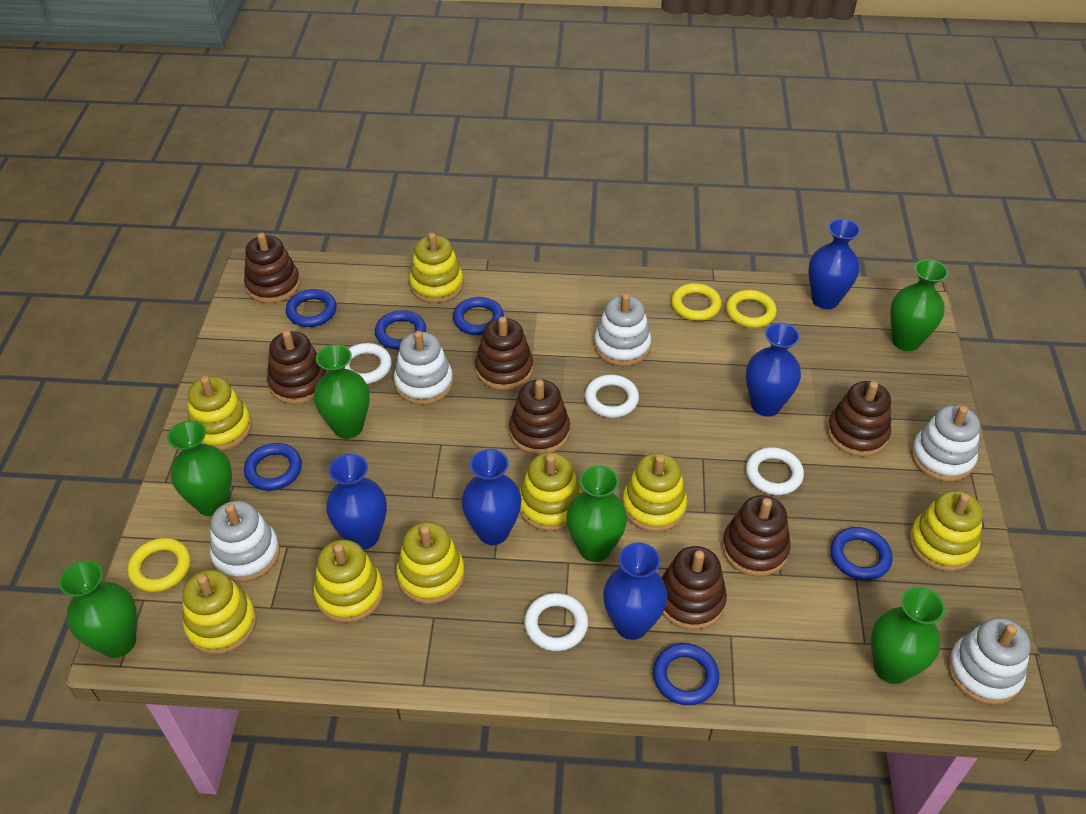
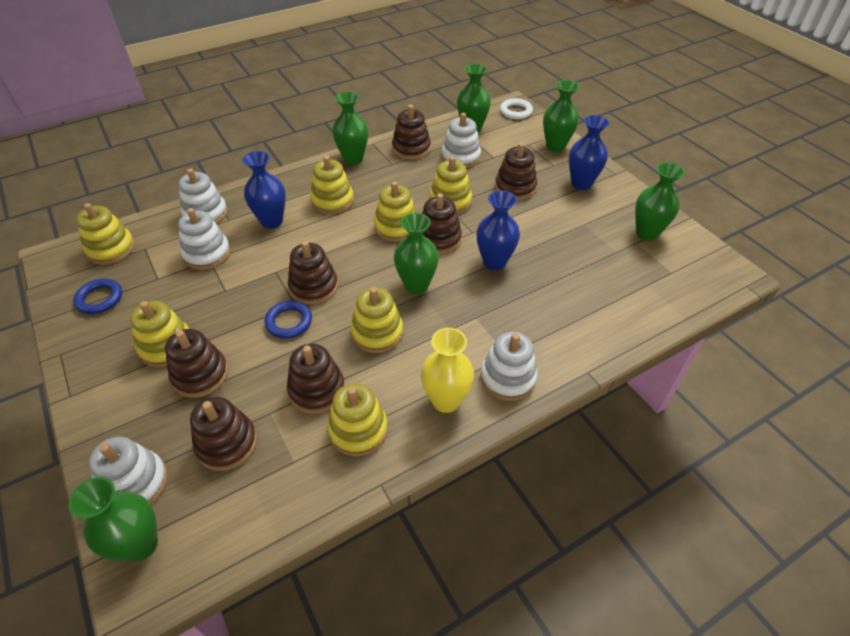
blue ring: 6 -> 2
blue vase: 5 -> 3
white ring: 4 -> 1
yellow ring: 3 -> 0
yellow stacking toy: 8 -> 7
yellow vase: 0 -> 1

